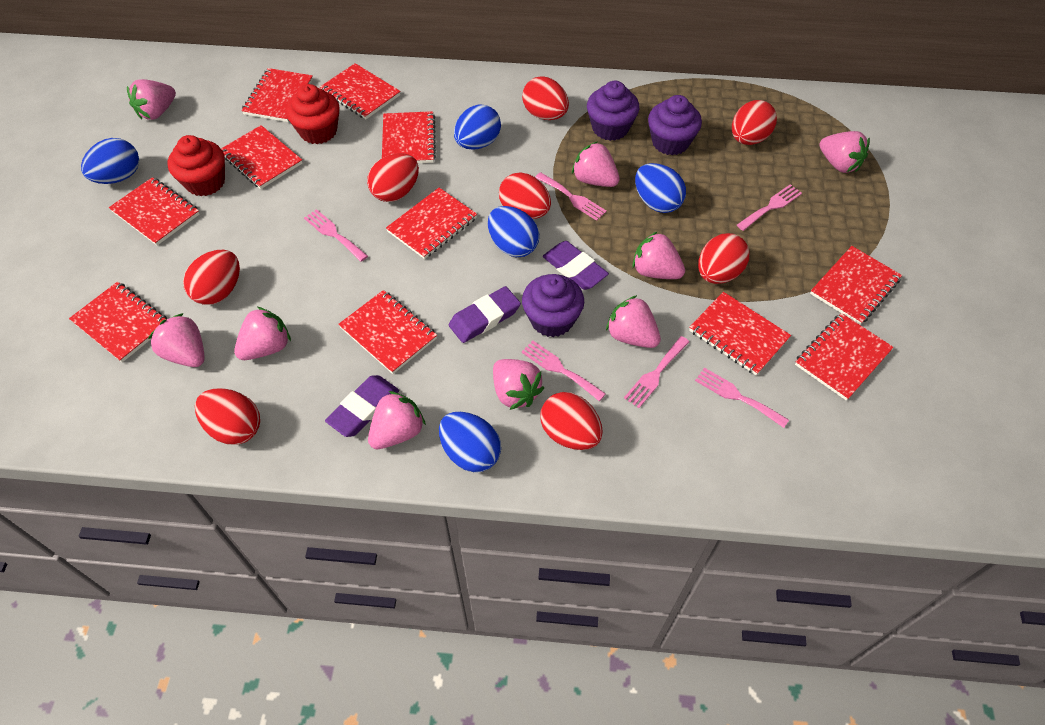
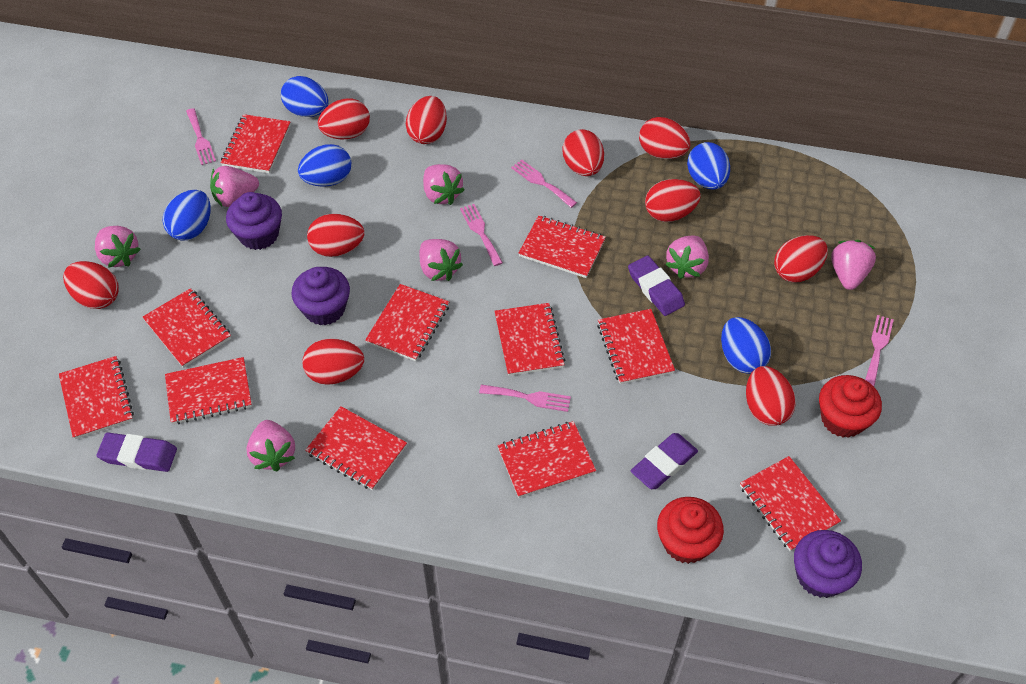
pink fork: 6 -> 5
pink strawberry: 9 -> 7
red egg: 8 -> 10

